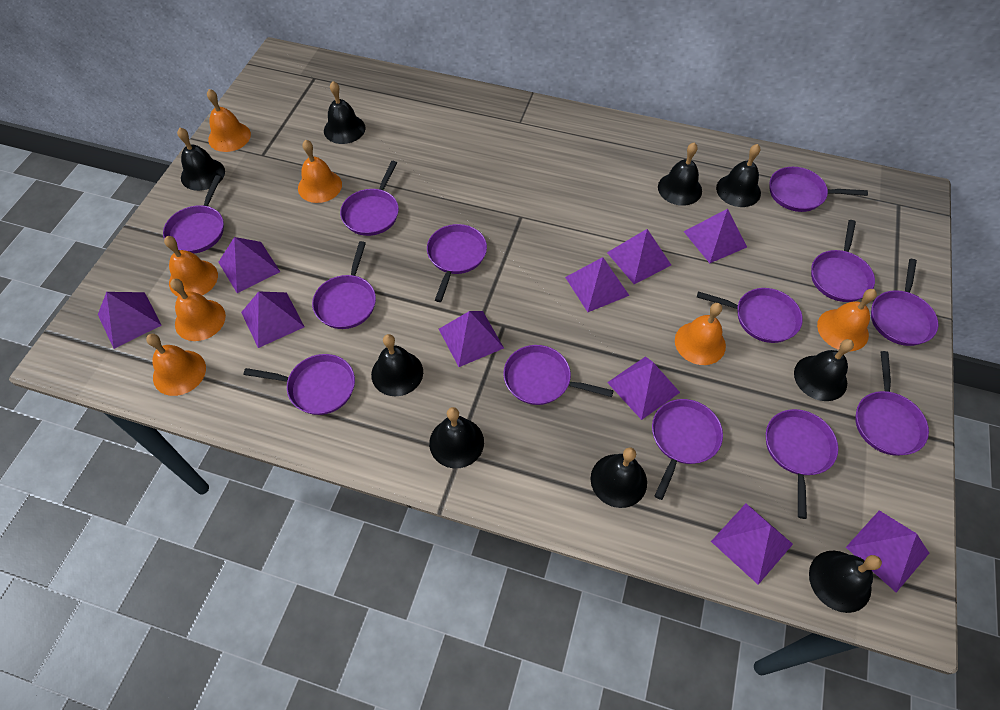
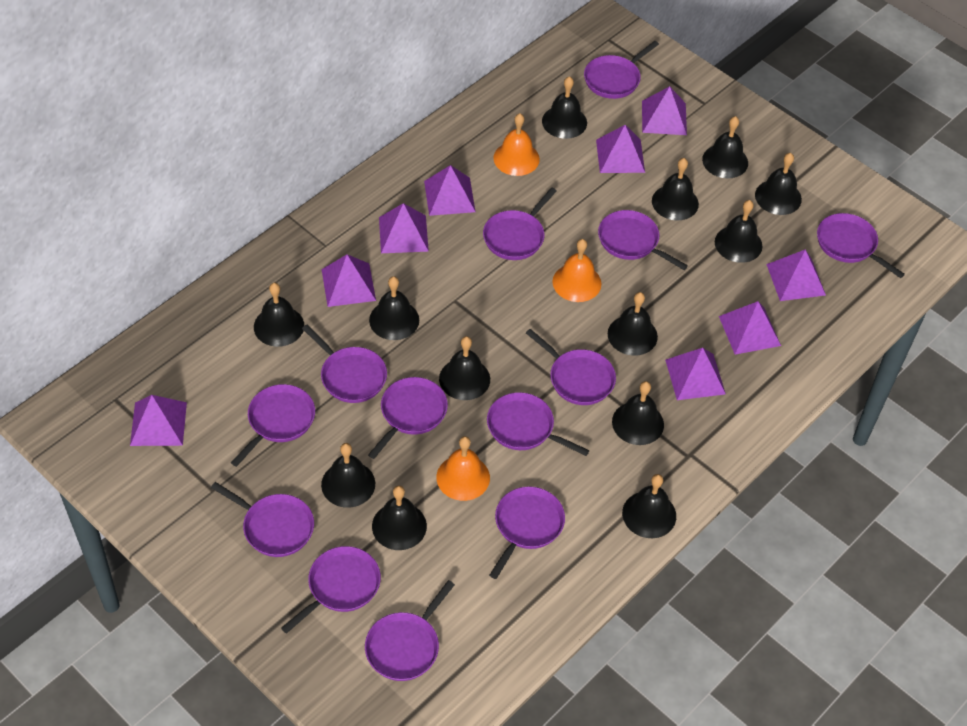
black bell: 9 -> 13
orange bell: 7 -> 3
purple pyramid: 10 -> 9

